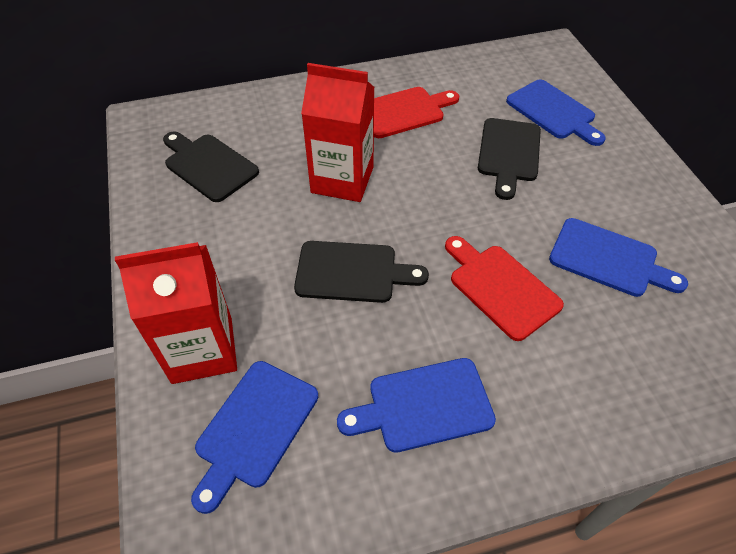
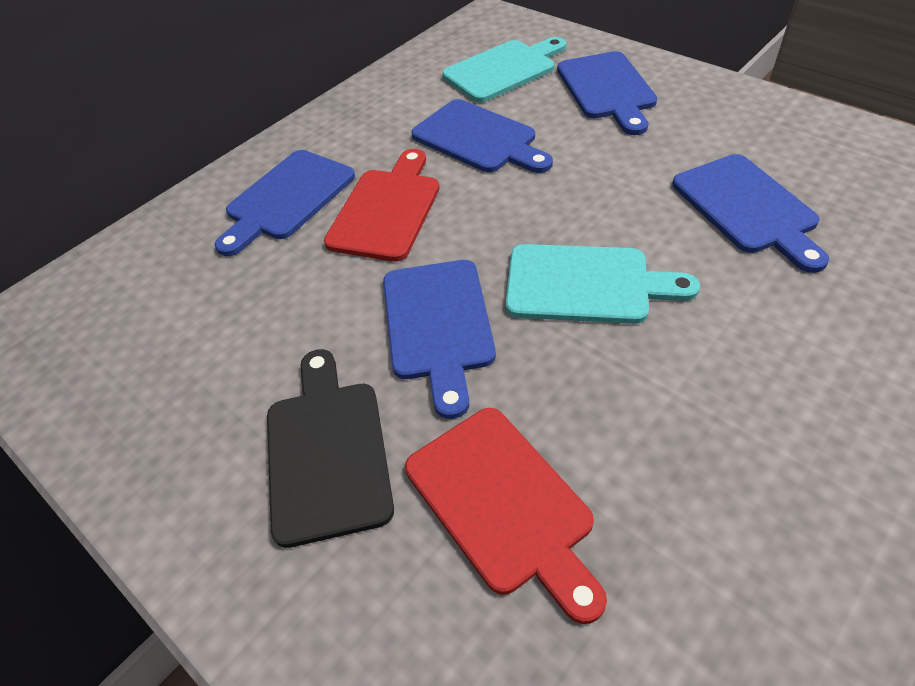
black cutting board: 3 -> 1
blue cutting board: 4 -> 5
red carton: 2 -> 0
turquoise cutting board: 0 -> 2

